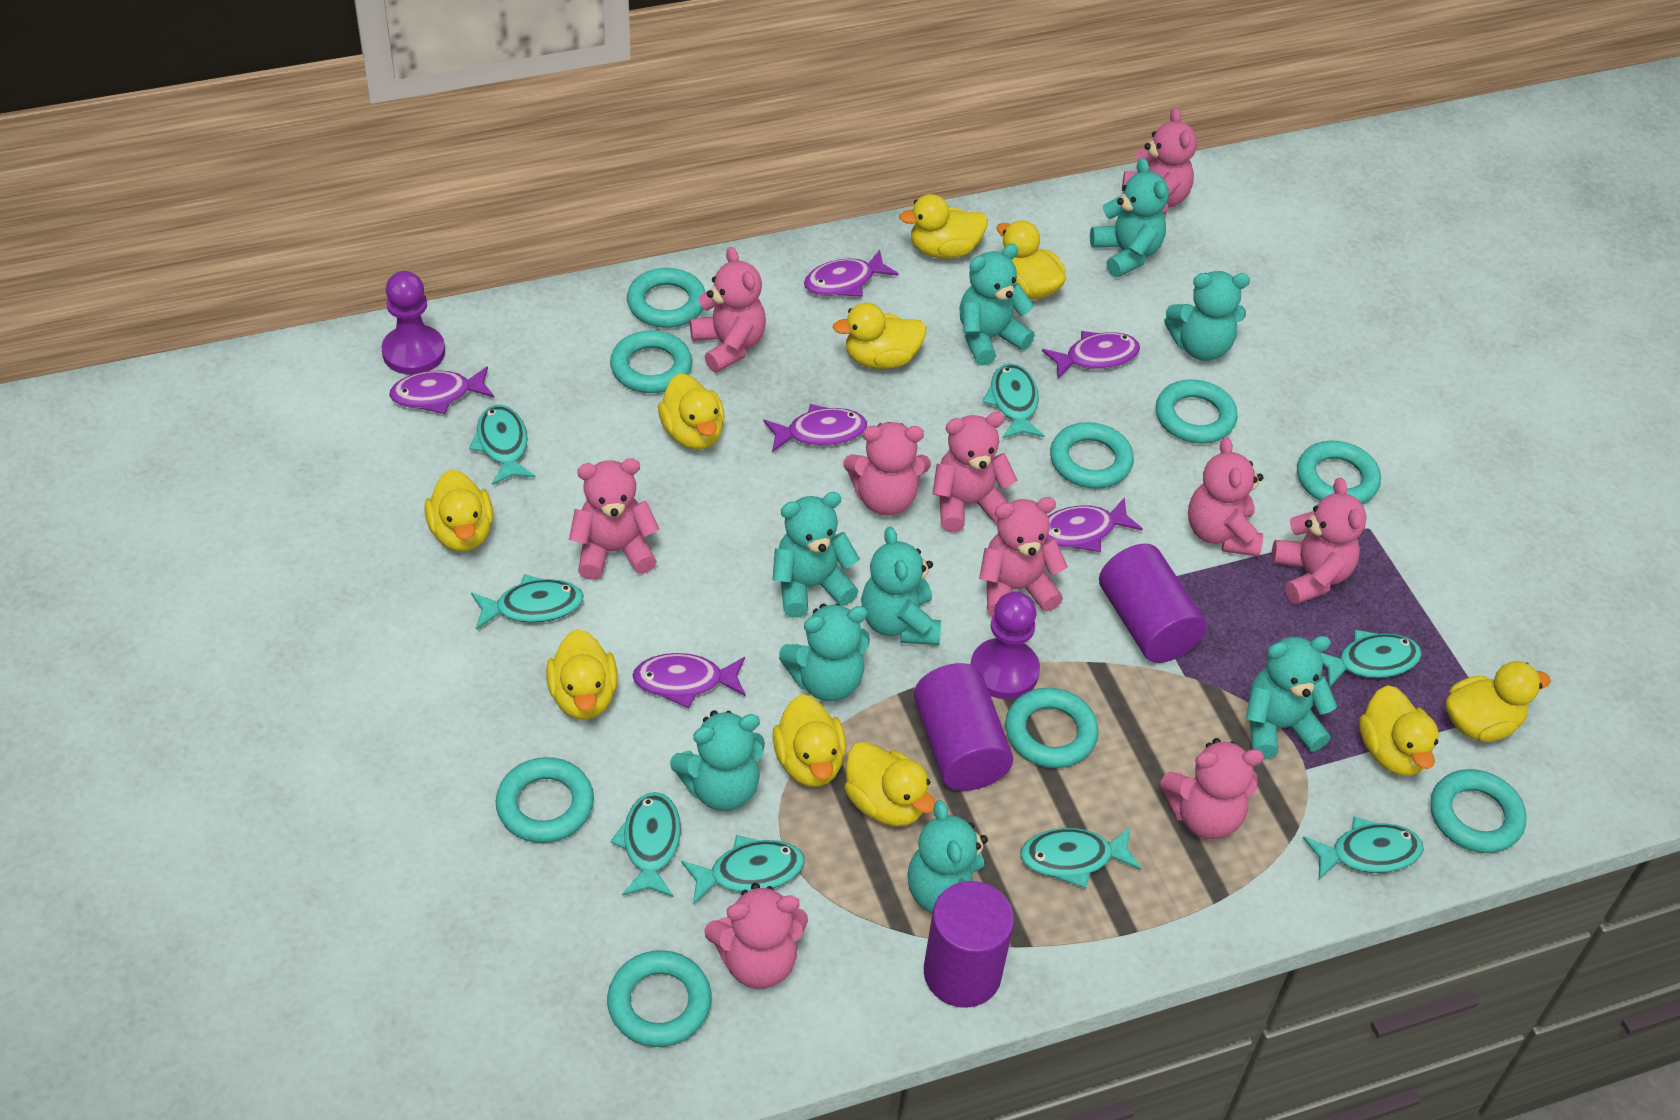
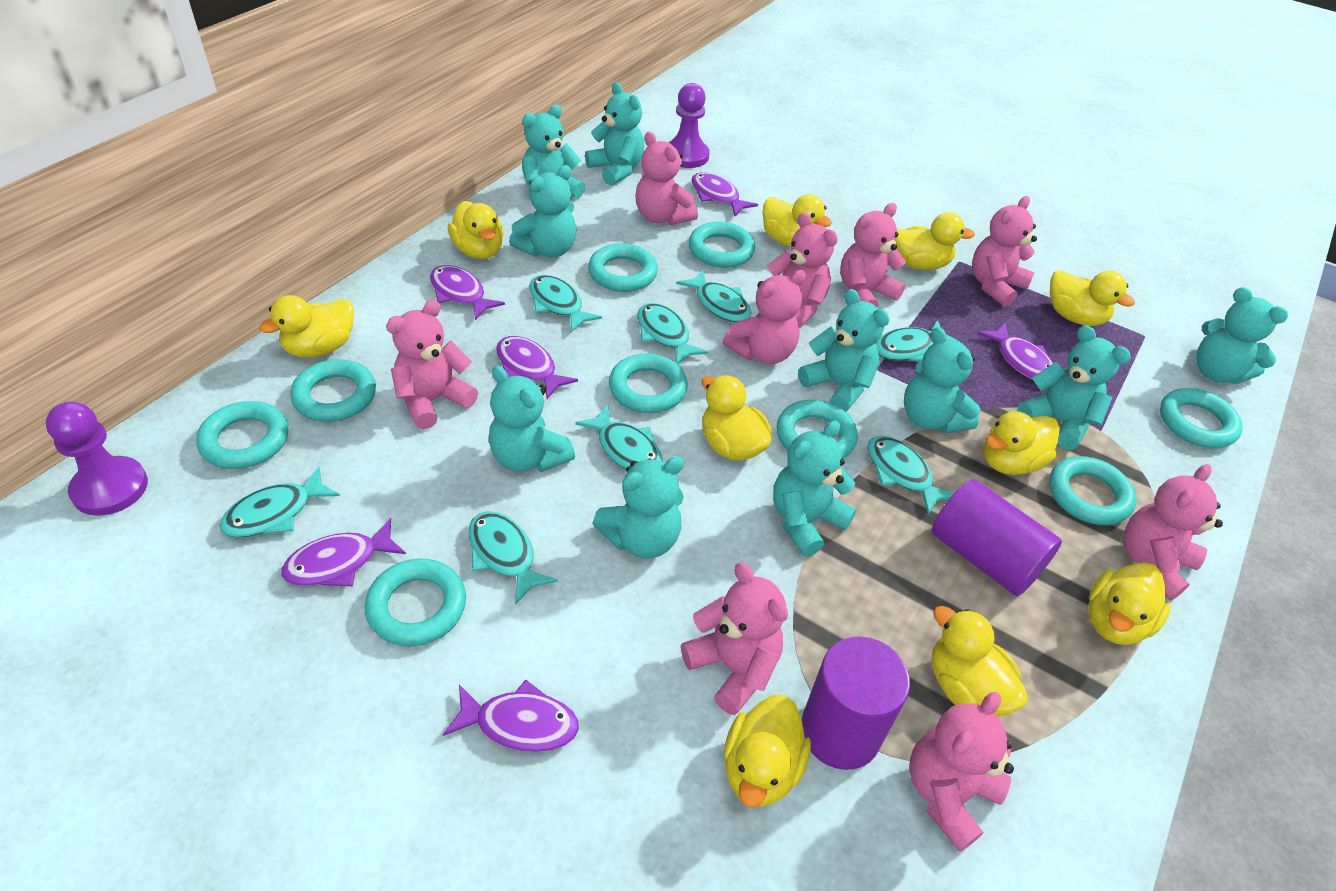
pink teddy bear: 10 -> 9
purple cylinder: 3 -> 2
turquoise teddy bear: 9 -> 10

